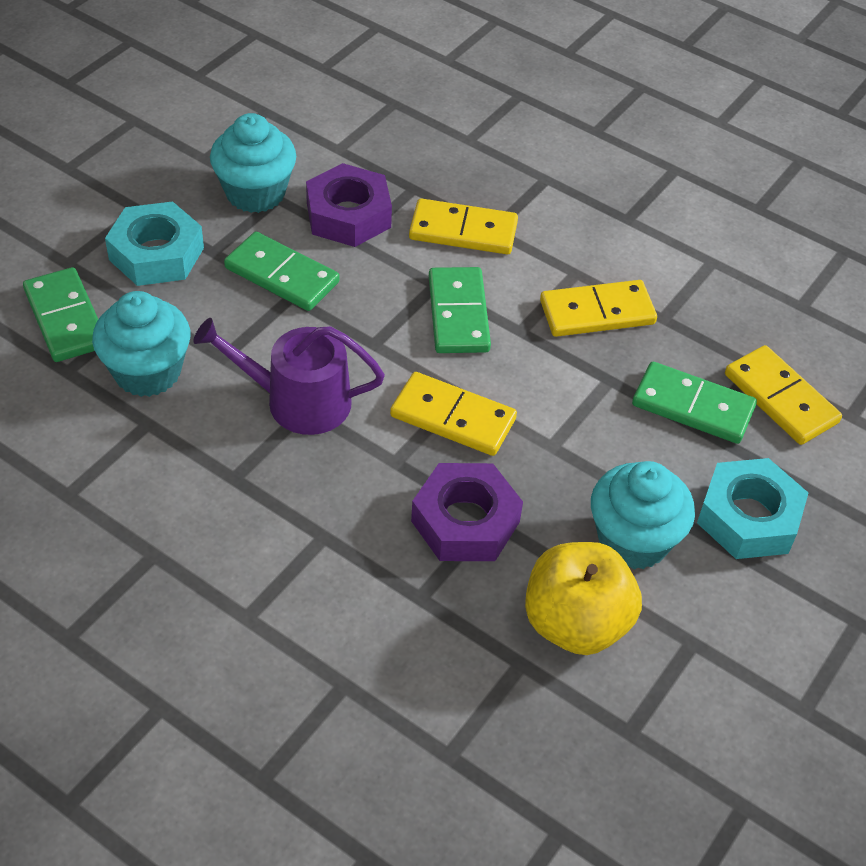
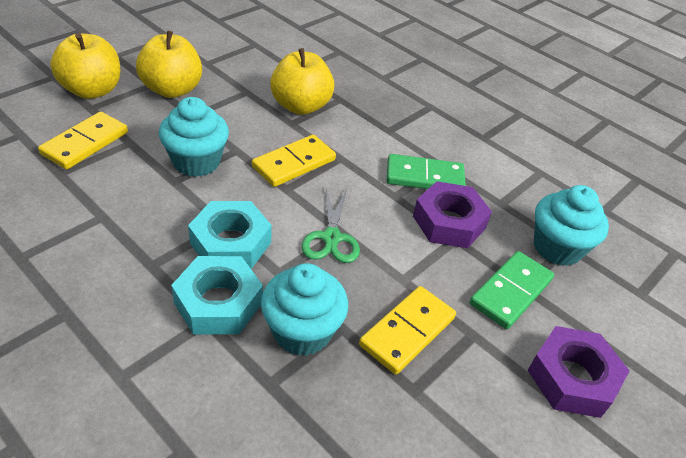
green domino: 4 -> 2
green scissors: 0 -> 1
purple watering can: 1 -> 0
yellow apple: 1 -> 3
yellow domino: 4 -> 3

